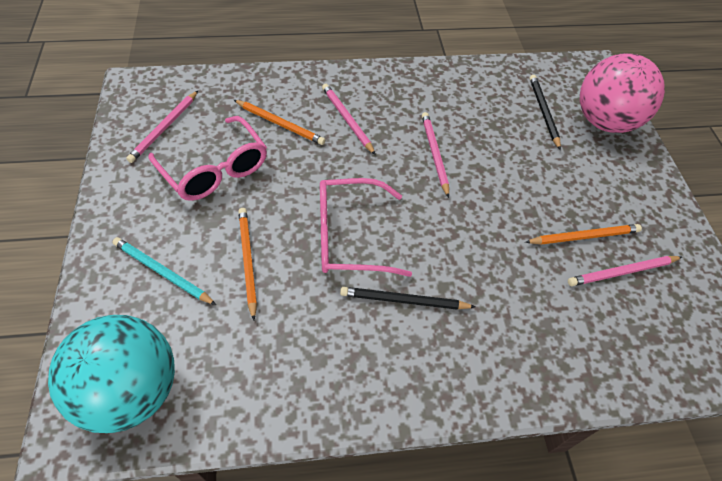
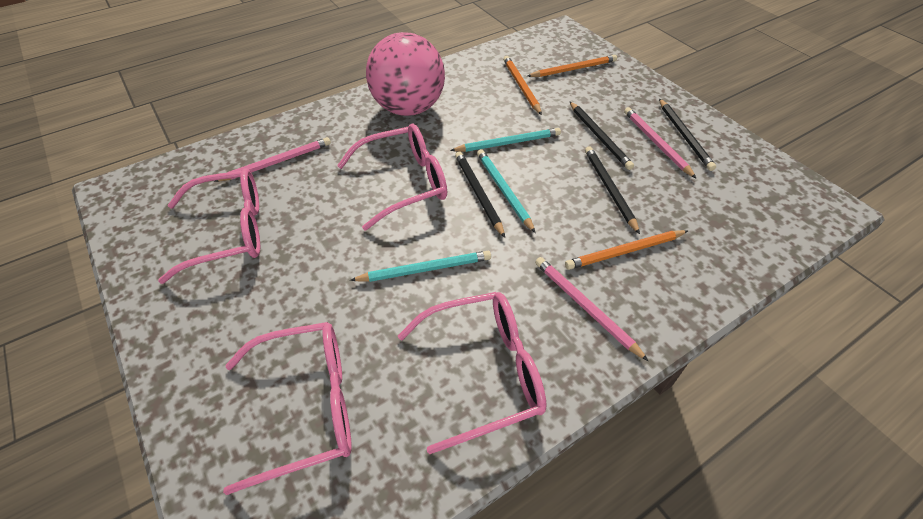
black pencil: 2 -> 4
pink glasses: 2 -> 4
pink pencil: 4 -> 3
turquoise ball: 1 -> 0
turquoise pencil: 1 -> 3

